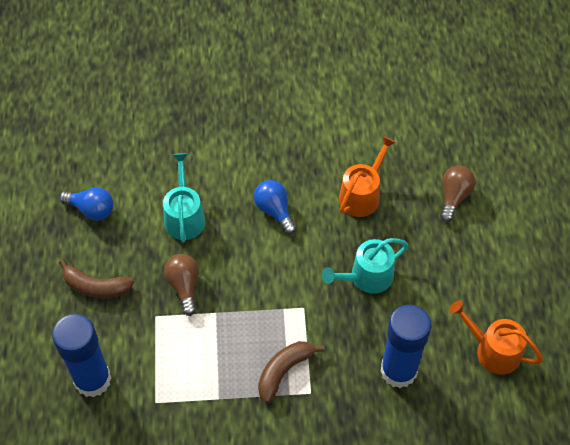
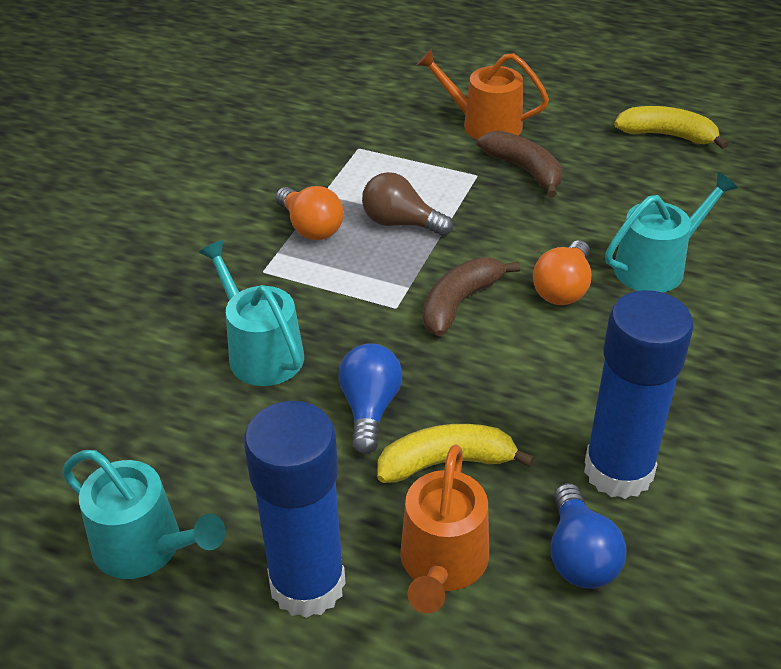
brown light bulb: 2 -> 1
orange light bulb: 0 -> 2
turquoise watering can: 2 -> 3
yellow banana: 0 -> 2

